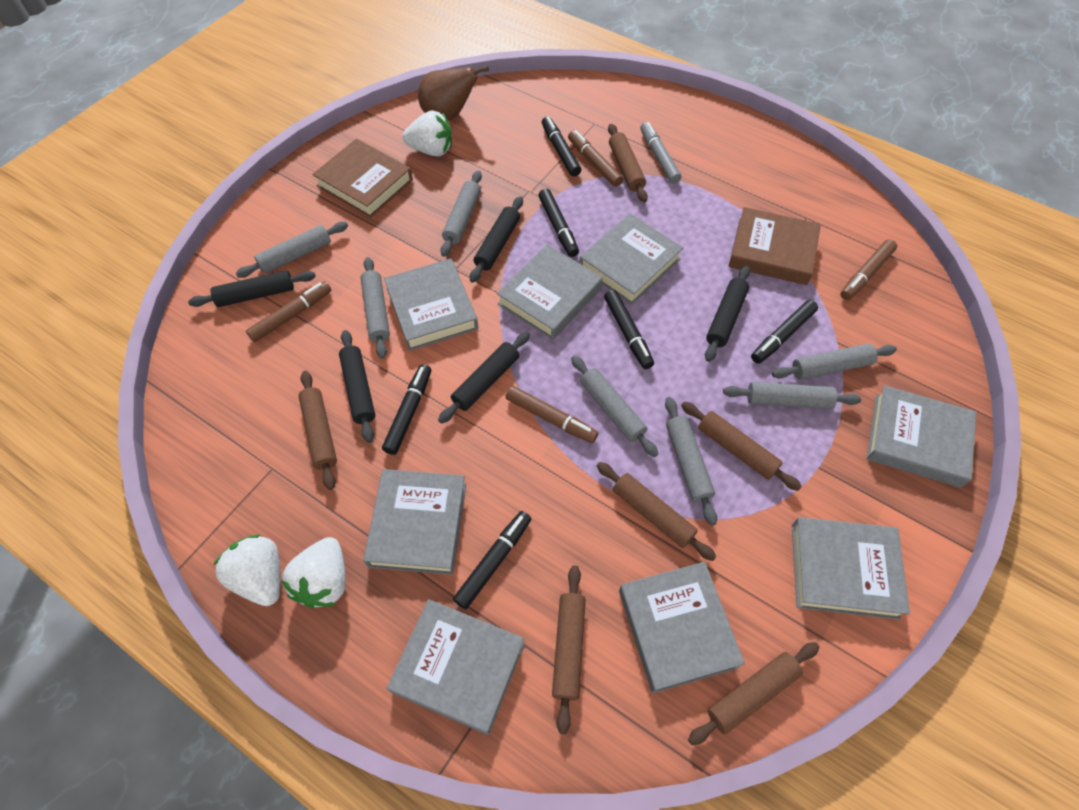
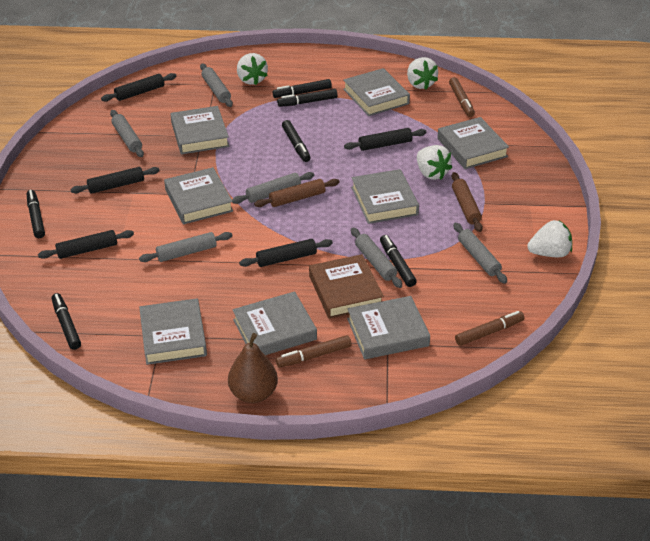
brown book: 2 -> 1
brown marker: 4 -> 3
brown rolling pin: 6 -> 2
grey marker: 1 -> 0
grey rolling pin: 7 -> 6
white strawberry: 3 -> 4

